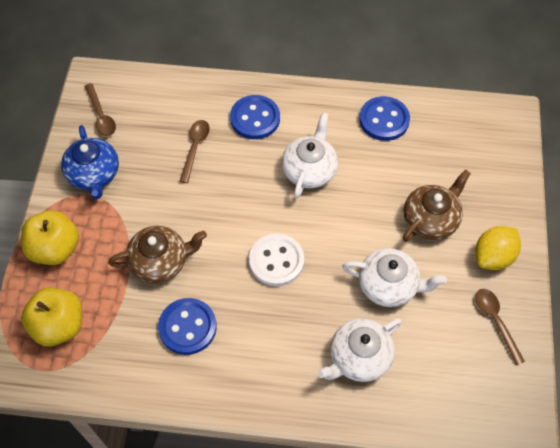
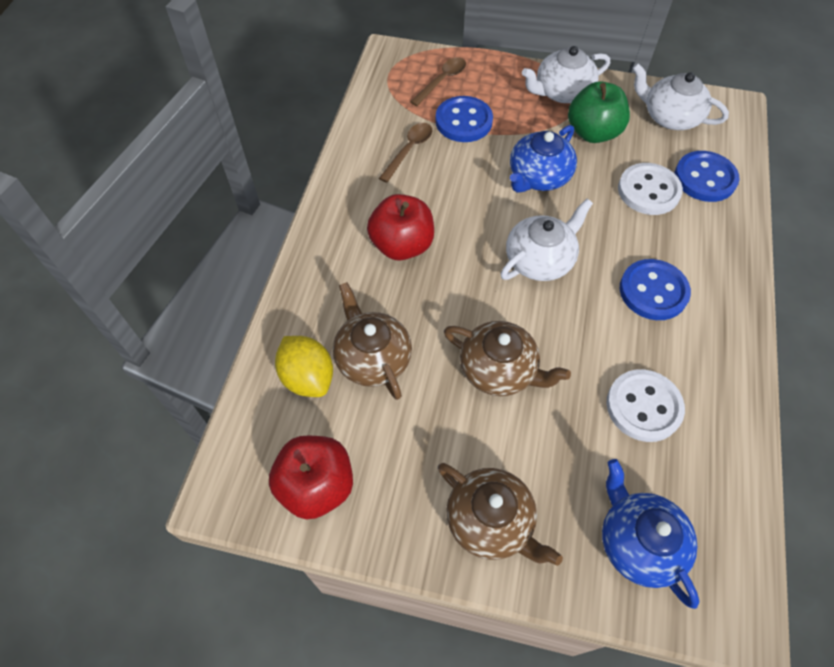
blue teapot: 1 -> 2
brown spoon: 3 -> 2
brown teapot: 2 -> 3
green apple: 0 -> 1
red apple: 0 -> 2
white button: 1 -> 2
yellow apple: 2 -> 0

